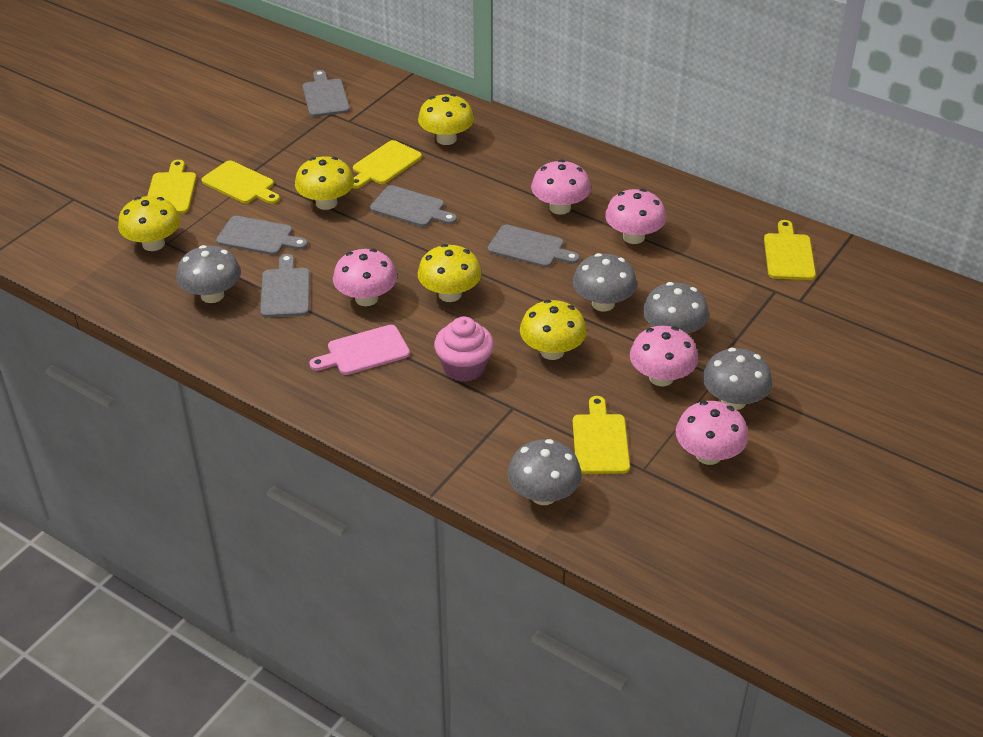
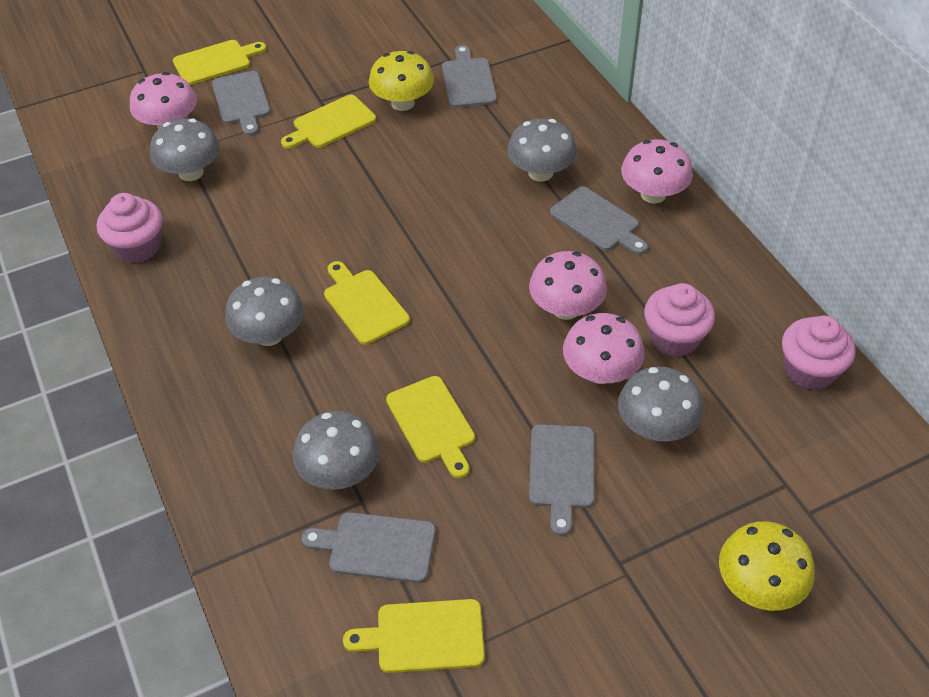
pink cupcake: 1 -> 3
pink cutting board: 1 -> 0
pink mushroom: 5 -> 4
yellow mushroom: 5 -> 2

